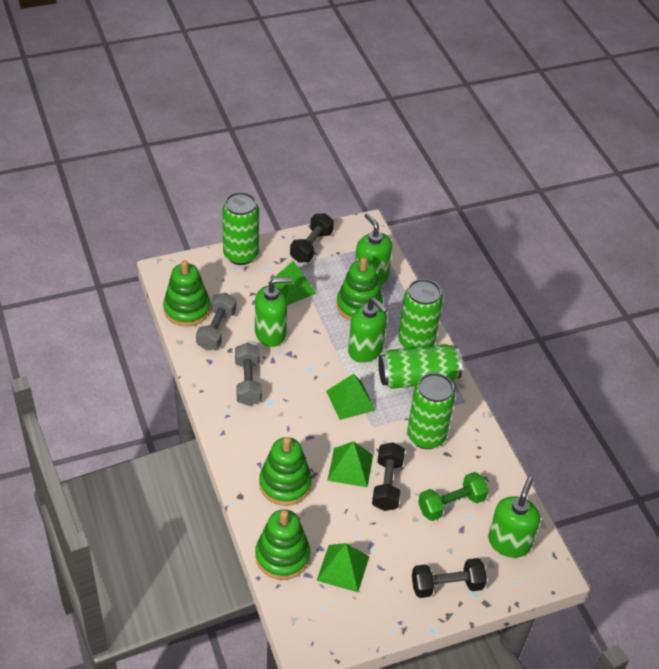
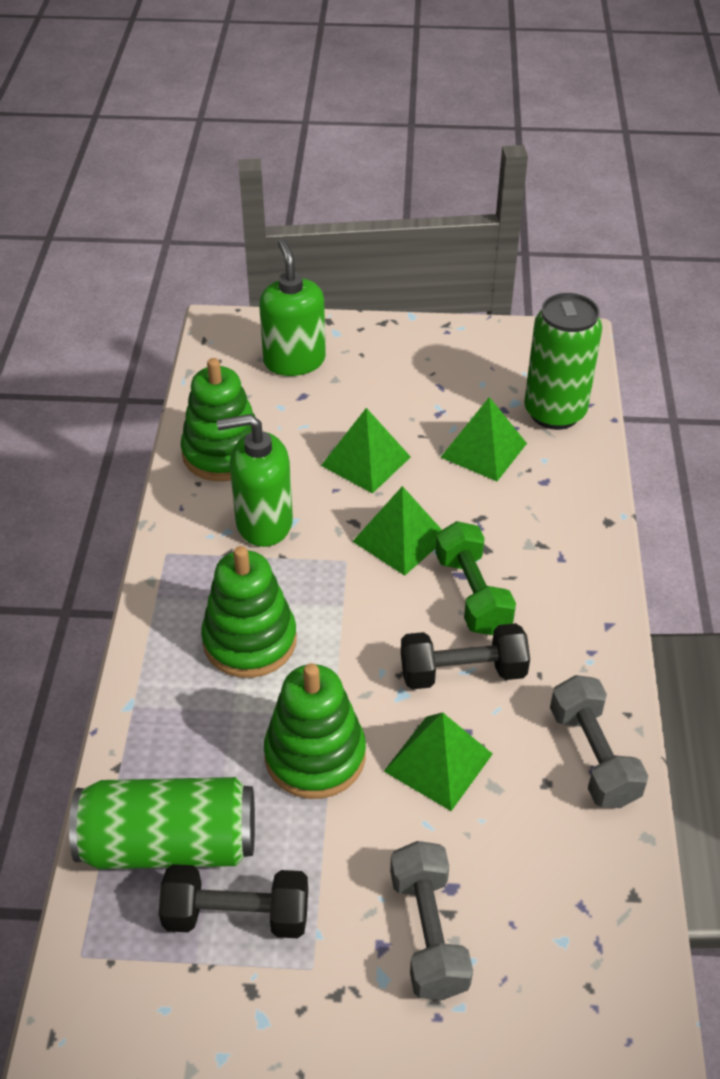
black dumbbell: 3 -> 2
green can: 4 -> 2
green soap dispenser: 4 -> 2
green stacking toy: 4 -> 3

